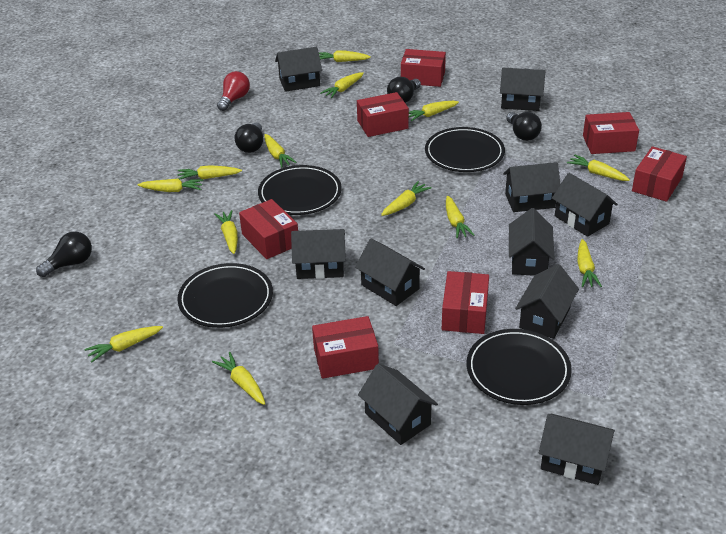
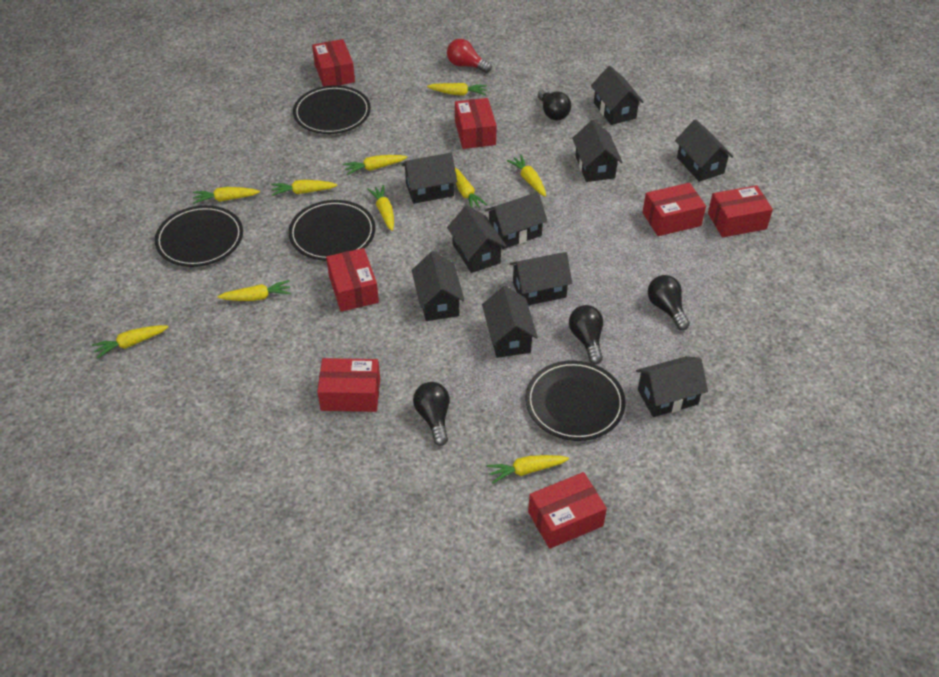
yellow carrot: 13 -> 10

